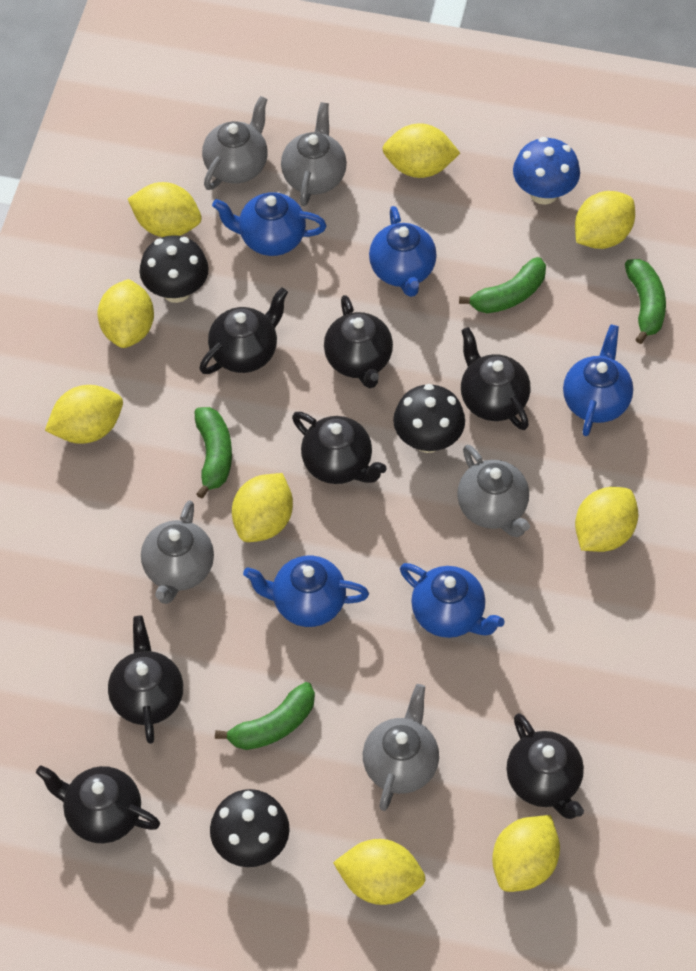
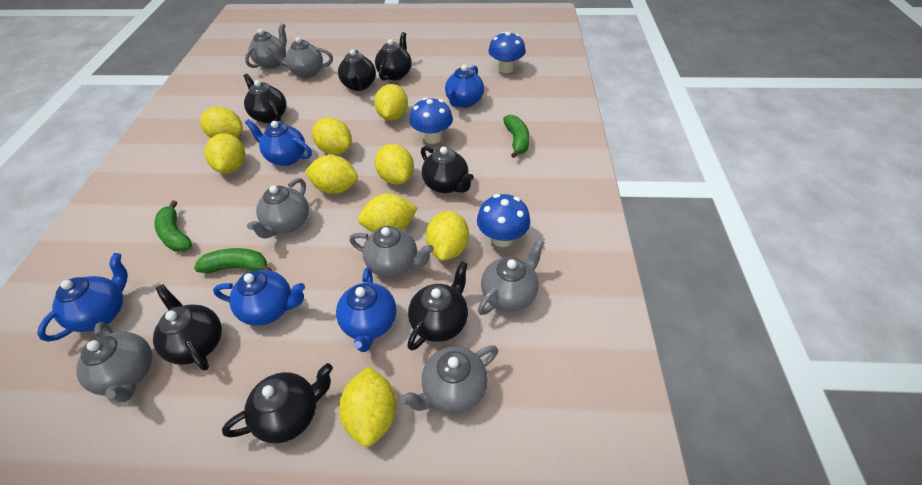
black mushroom: 3 -> 0
blue mushroom: 1 -> 3
green banana: 4 -> 3
grey teapot: 5 -> 7

